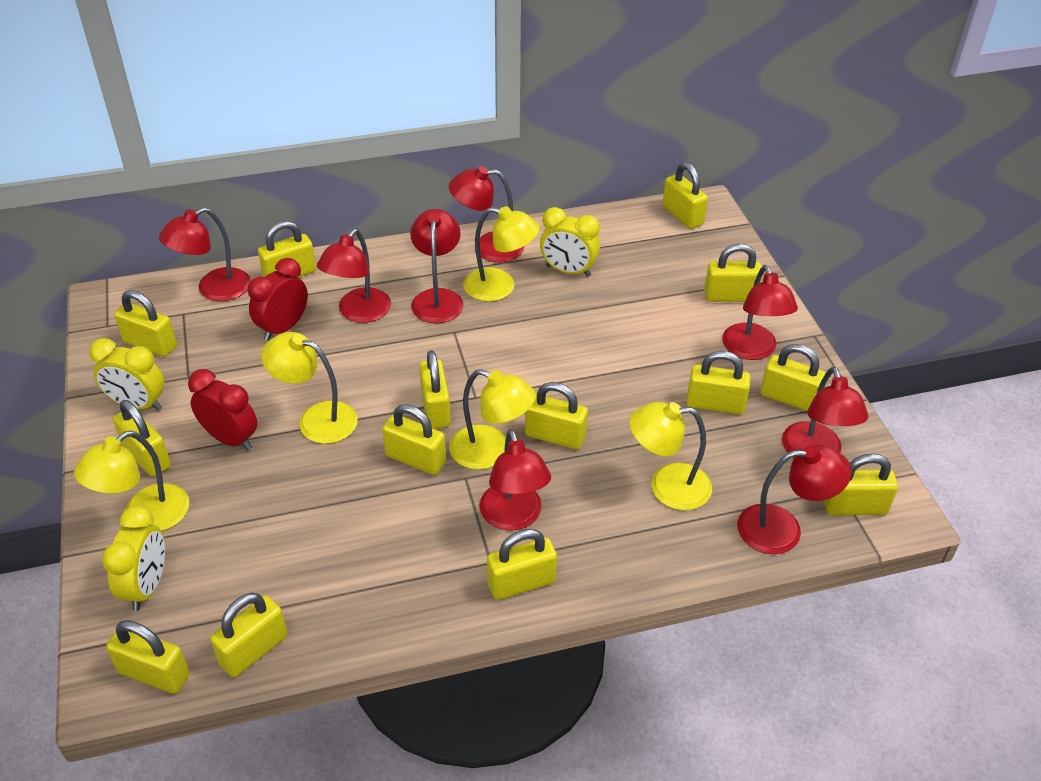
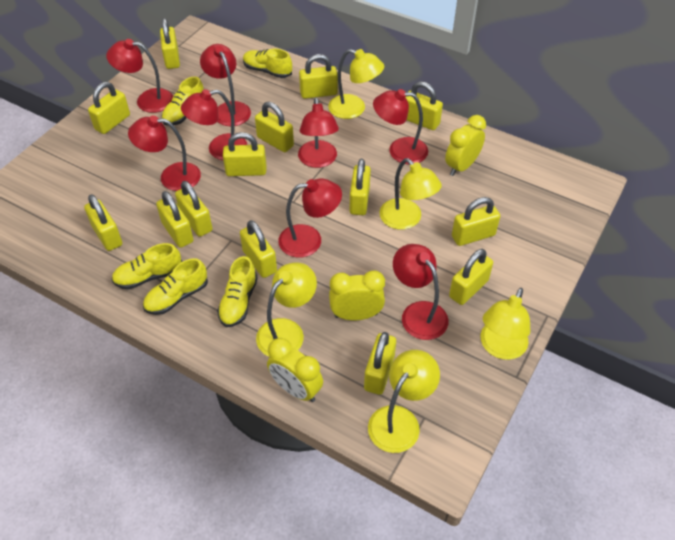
red clock: 2 -> 0
yellow shoe: 0 -> 5

